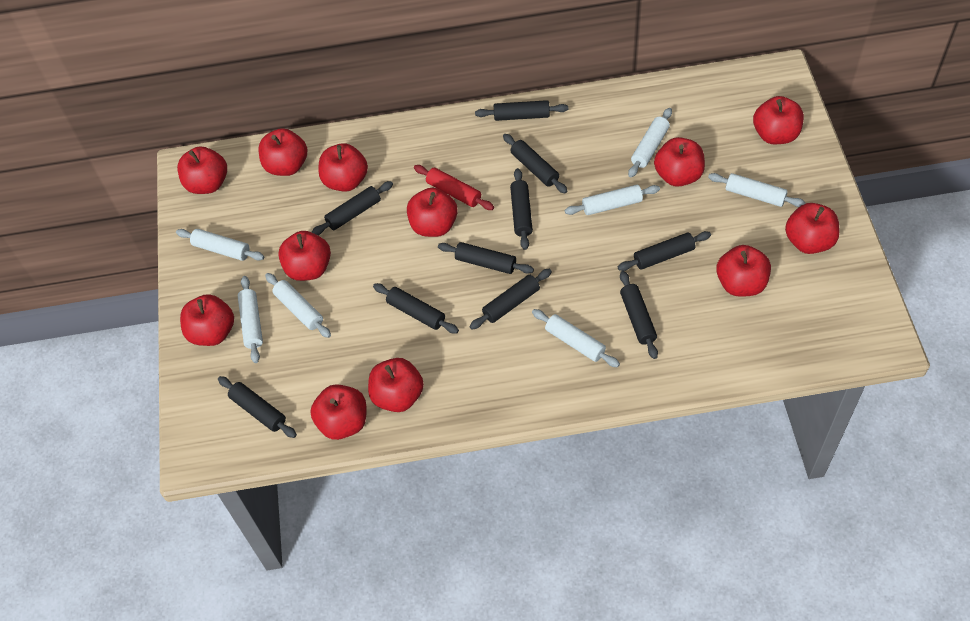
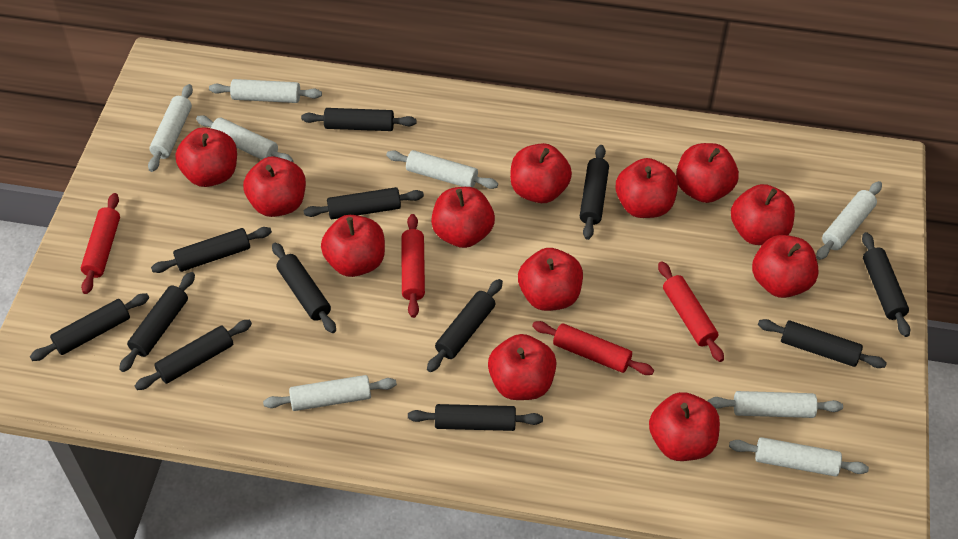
black rolling pin: 10 -> 12
red rolling pin: 1 -> 4
white rolling pin: 7 -> 8

